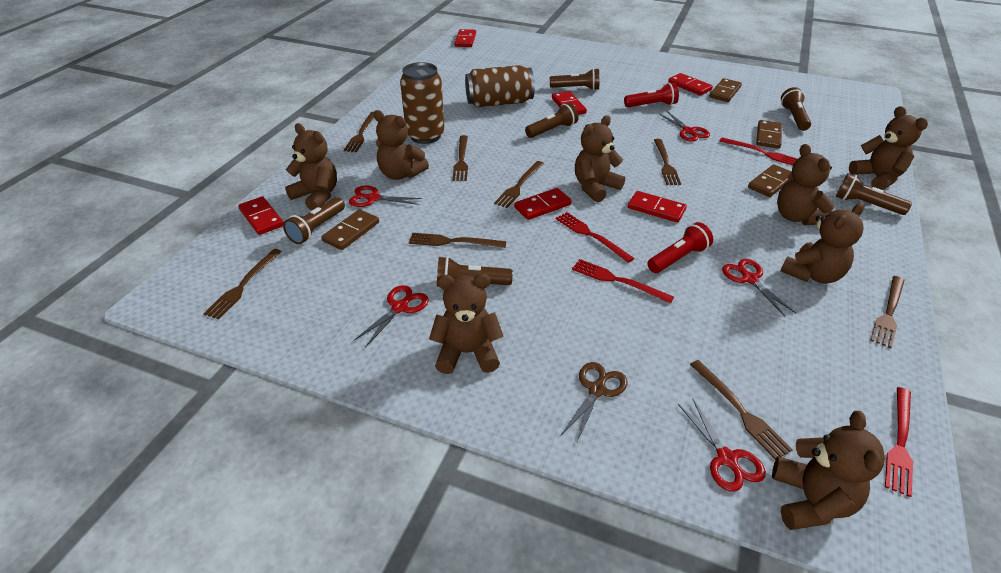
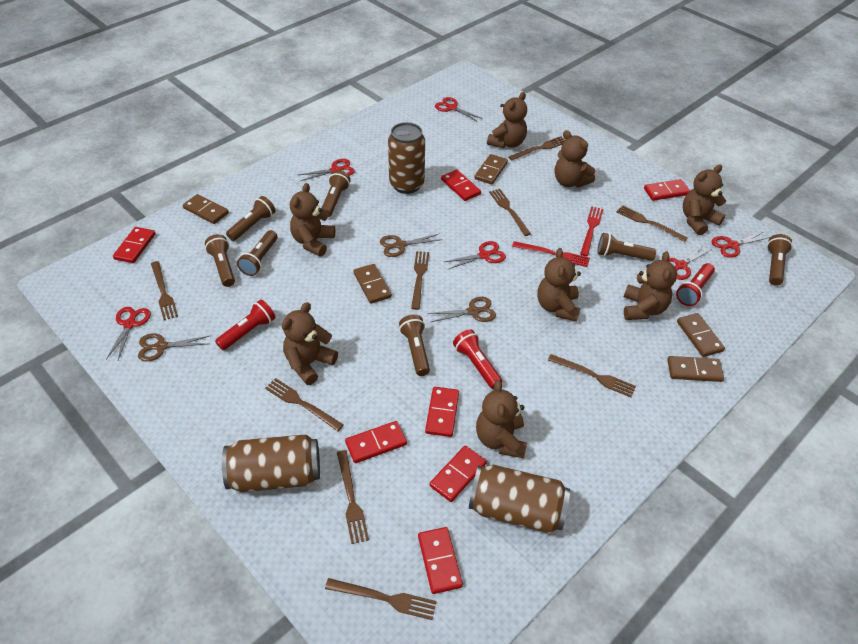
brown can: 2 -> 3
brown domino: 4 -> 5
brown flashlight: 6 -> 7
brown fork: 8 -> 9
brown scissors: 1 -> 3
red domino: 6 -> 7
red flashlight: 2 -> 3
red fork: 4 -> 2
red scissors: 5 -> 6

